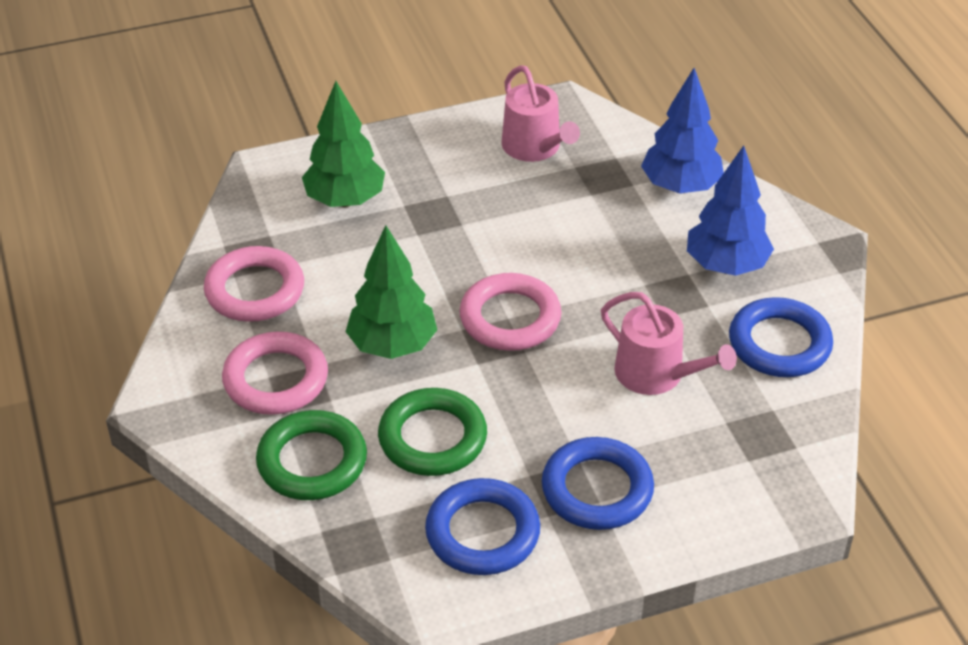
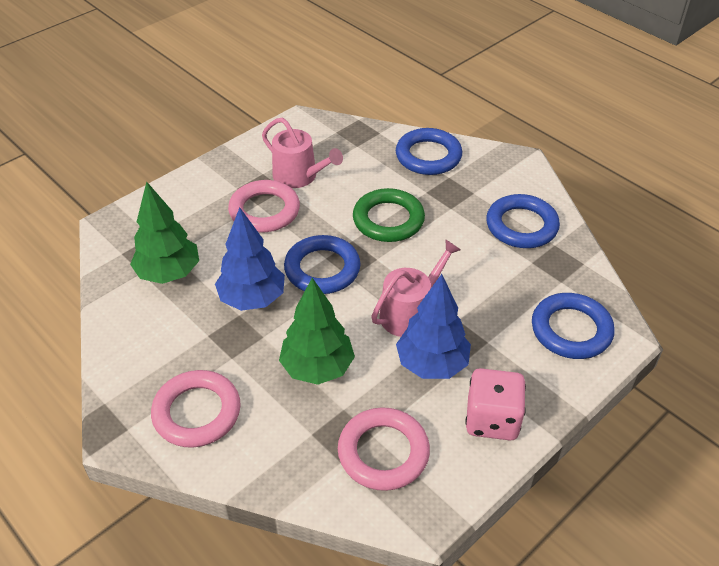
blue ring: 3 -> 4
green ring: 2 -> 1
pink dice: 0 -> 1

